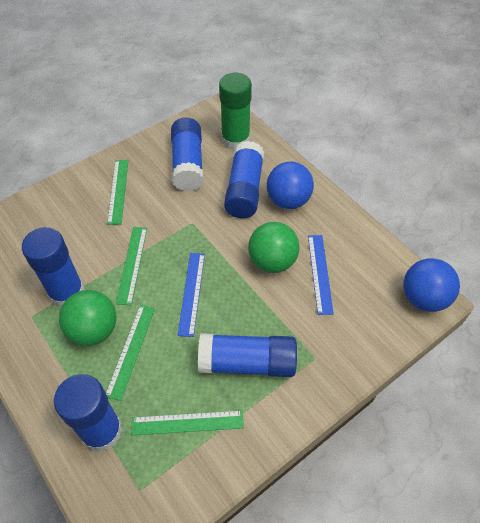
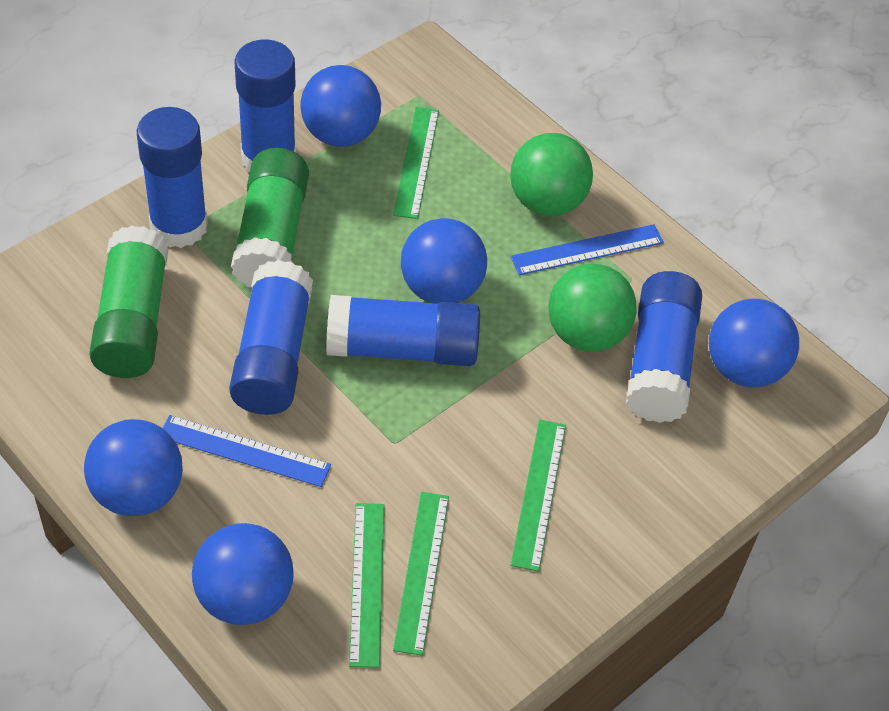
blue ball: 2 -> 5
green glue stick: 1 -> 2

